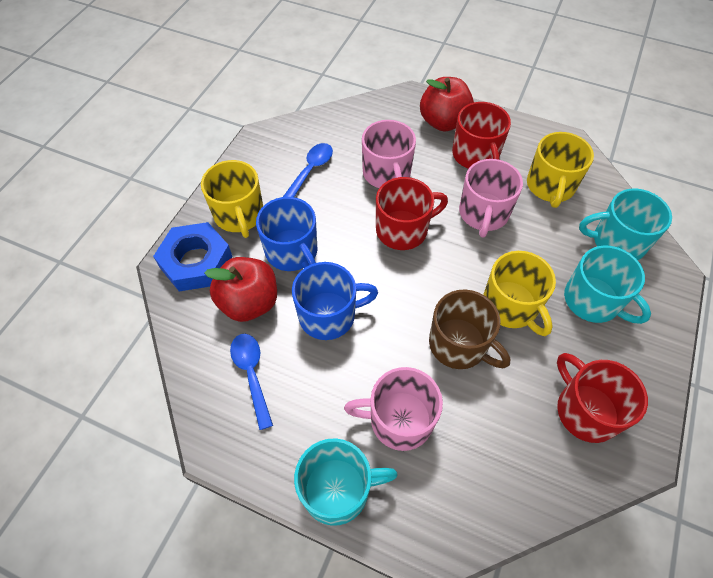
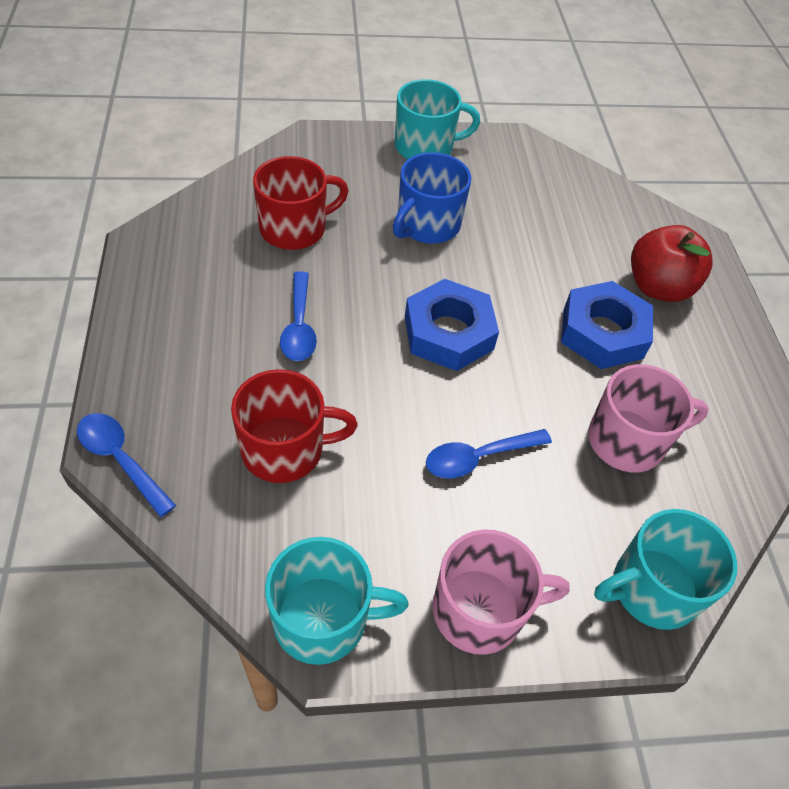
blue mug: 2 -> 1
blue nut: 1 -> 2
blue spoon: 2 -> 3
brown mug: 1 -> 0
pink mug: 3 -> 2
red apple: 2 -> 1
red mug: 3 -> 2
yellow mug: 3 -> 0

